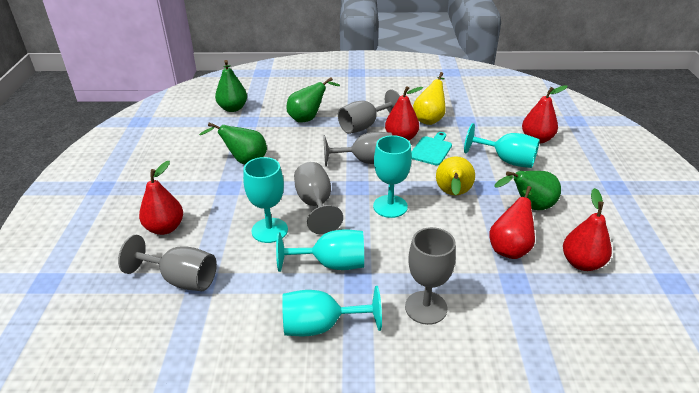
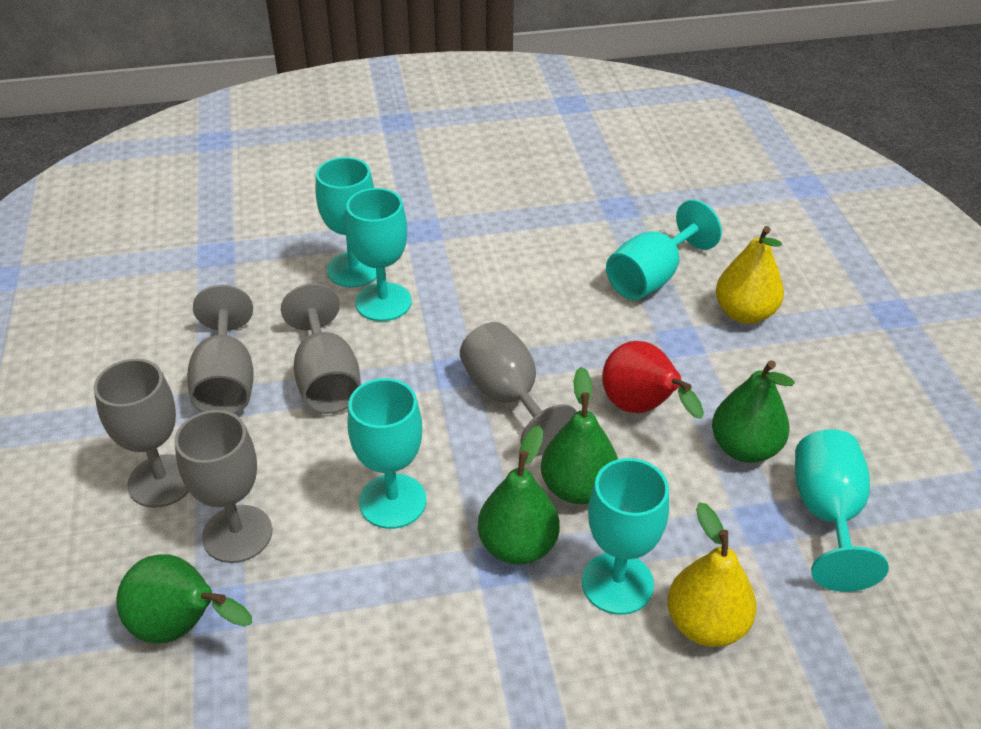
red pear: 5 -> 1
turquoise cutting board: 1 -> 0
turquoise goblet: 5 -> 6

